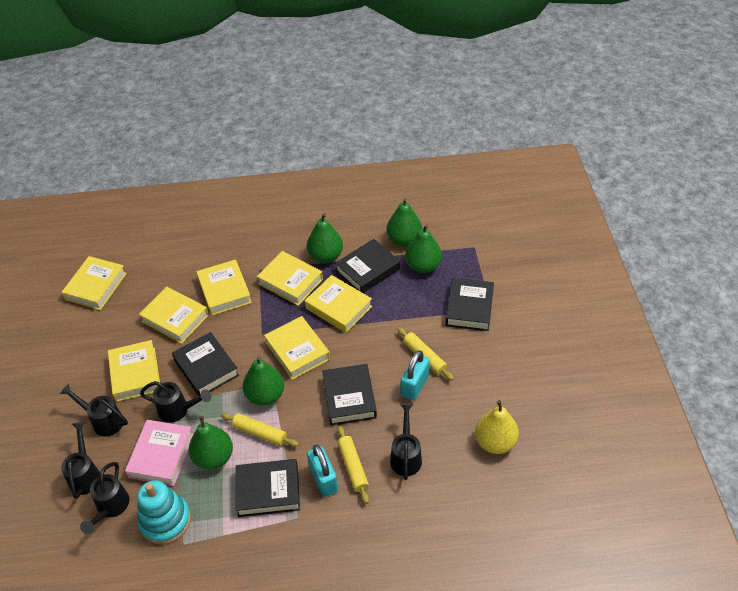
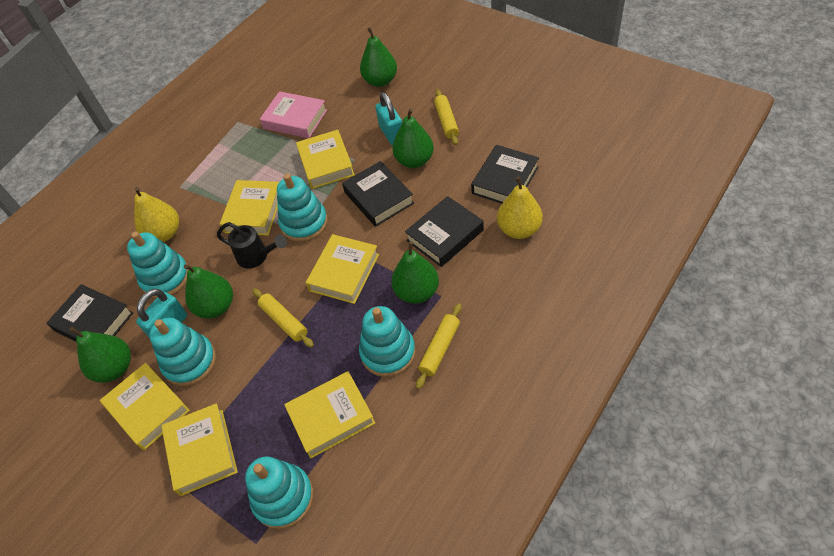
black book: 5 -> 4
black watering can: 5 -> 1
turquoise stacking toy: 1 -> 5
yellow book: 7 -> 6
yellow pear: 1 -> 2

